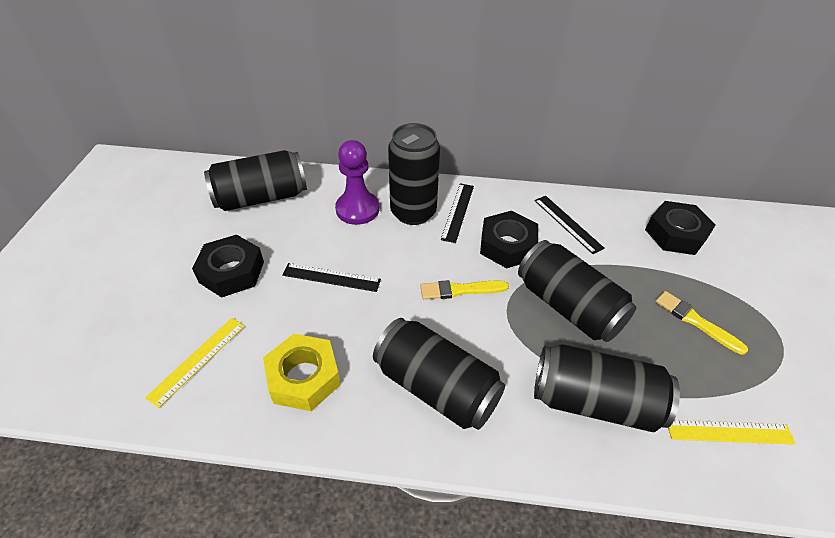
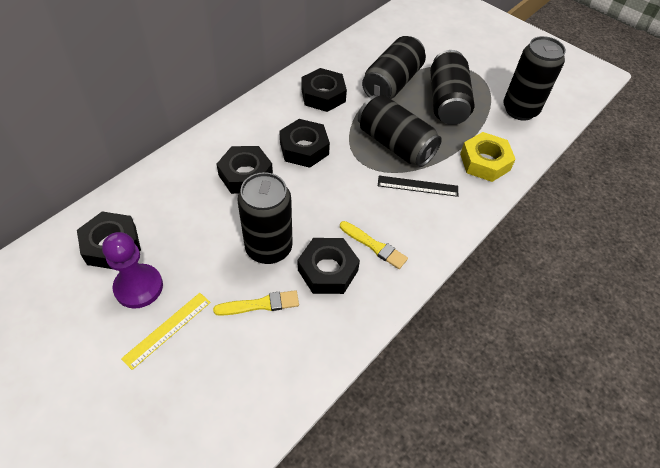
black nut: 3 -> 5
black ruler: 3 -> 1
yellow ruler: 2 -> 1

